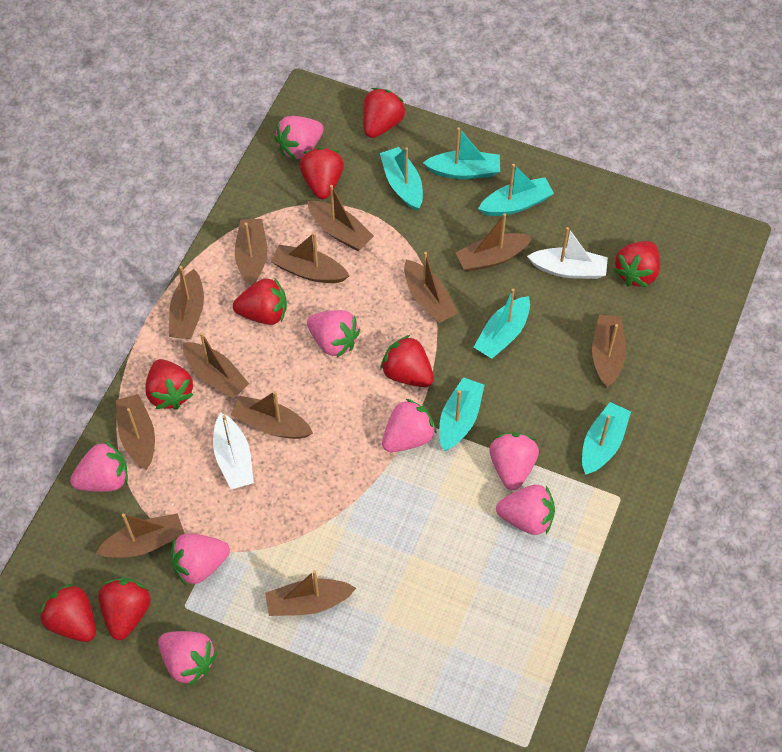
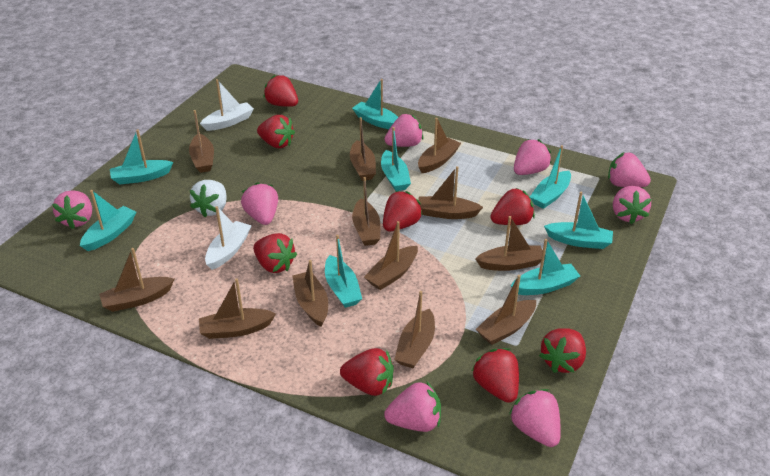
turquoise boat: 6 -> 8
white strawberry: 0 -> 1

